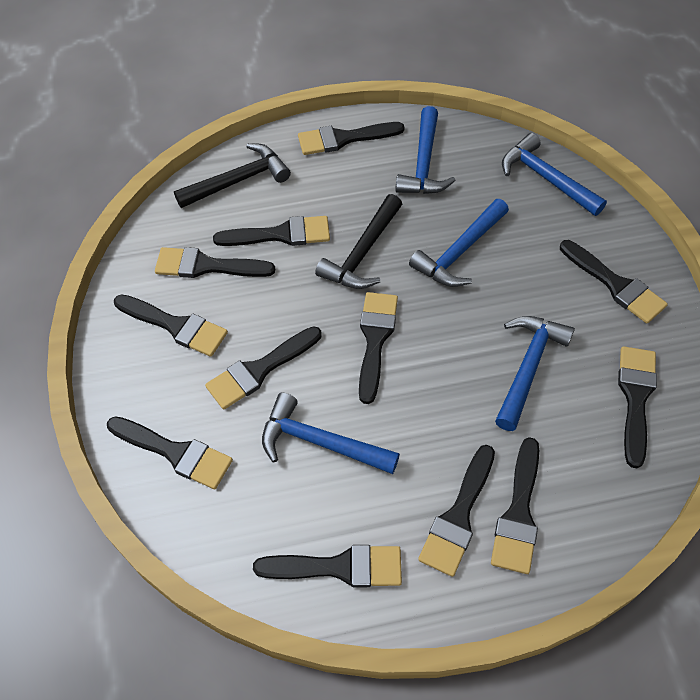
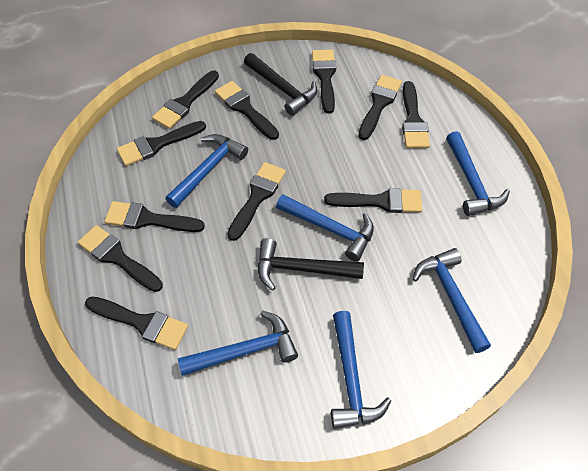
black brush: 12 -> 11
blue hammer: 5 -> 6

